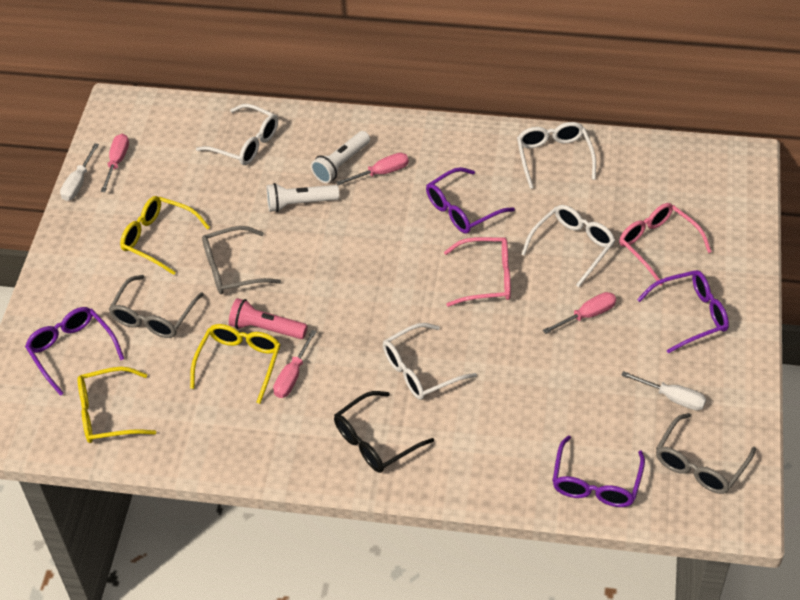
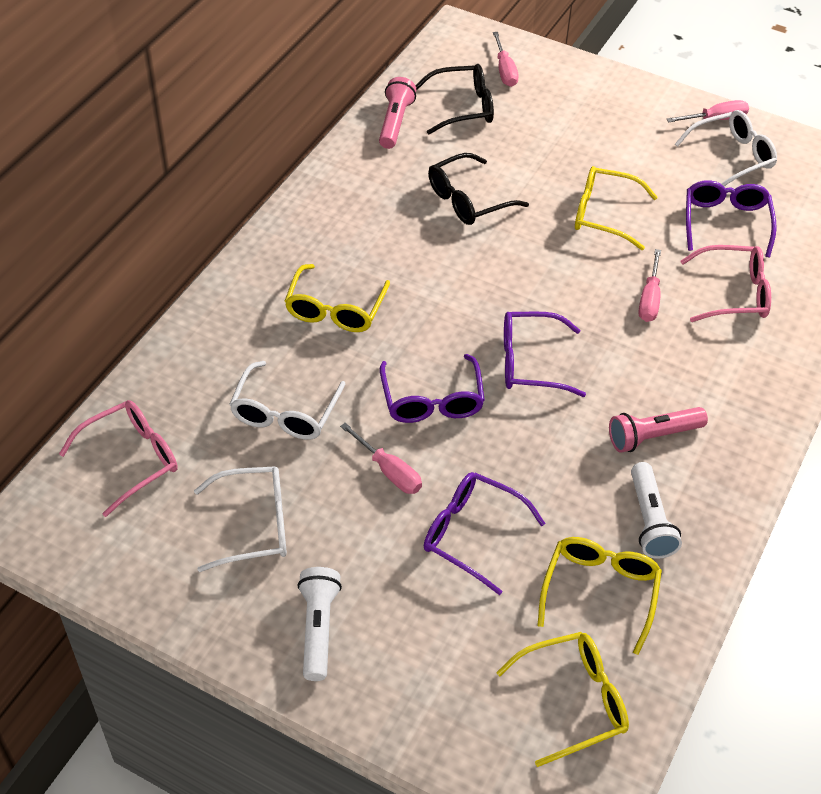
black glasses: 1 -> 2
grey glasses: 3 -> 0
pink flashlight: 1 -> 2
white glasses: 4 -> 3
white screwdriver: 2 -> 0
yellow glasses: 3 -> 4

